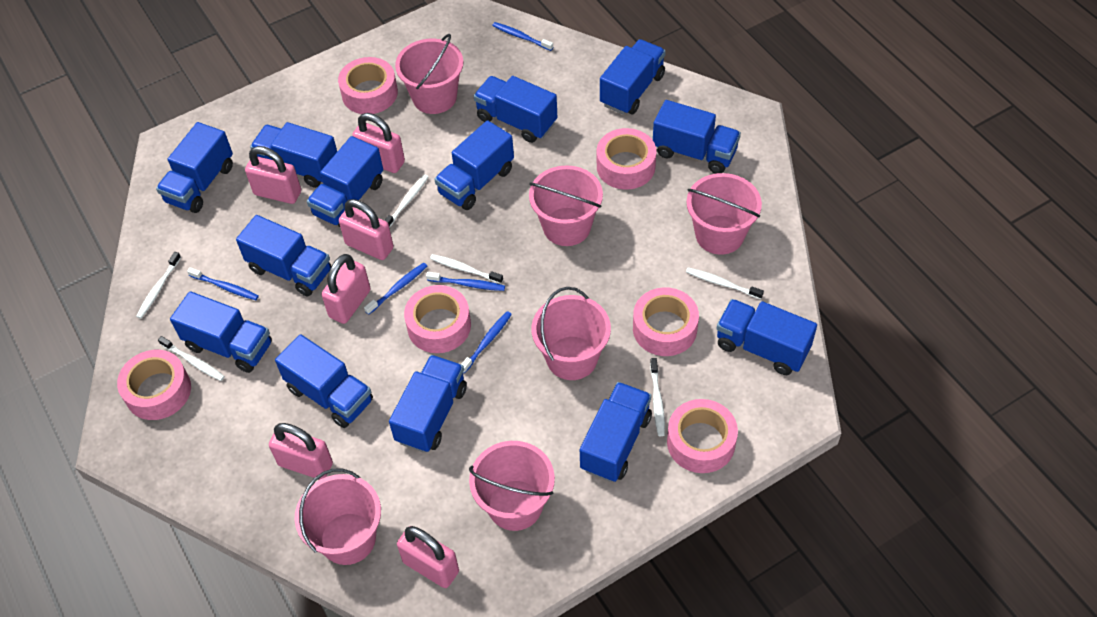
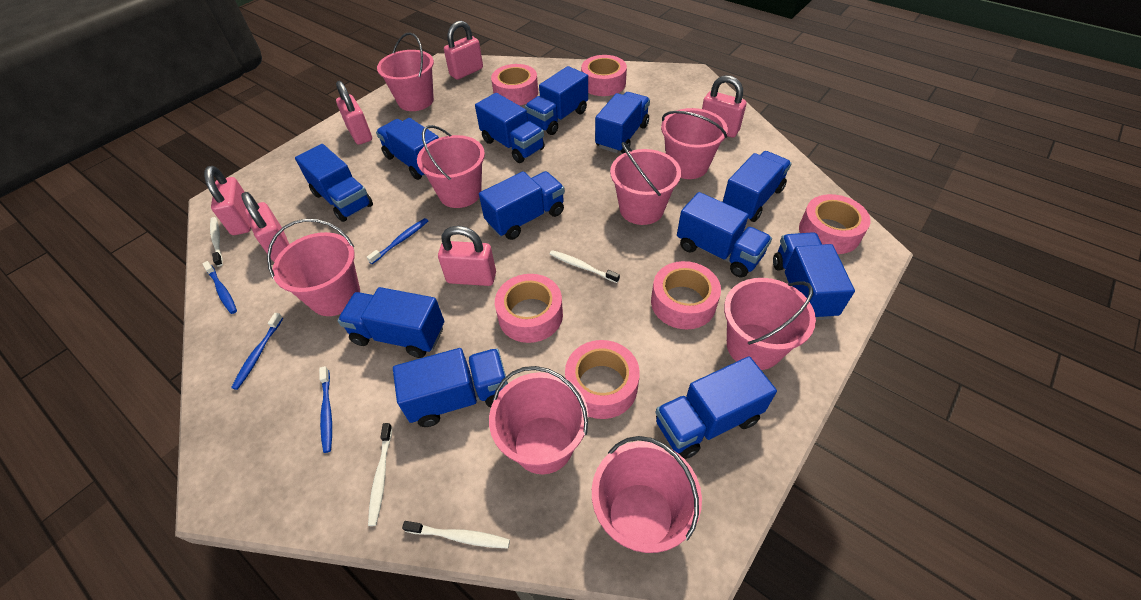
blue toothbrush: 5 -> 4
blue truck: 13 -> 12
pink bucket: 6 -> 8
white toothbrush: 6 -> 4

